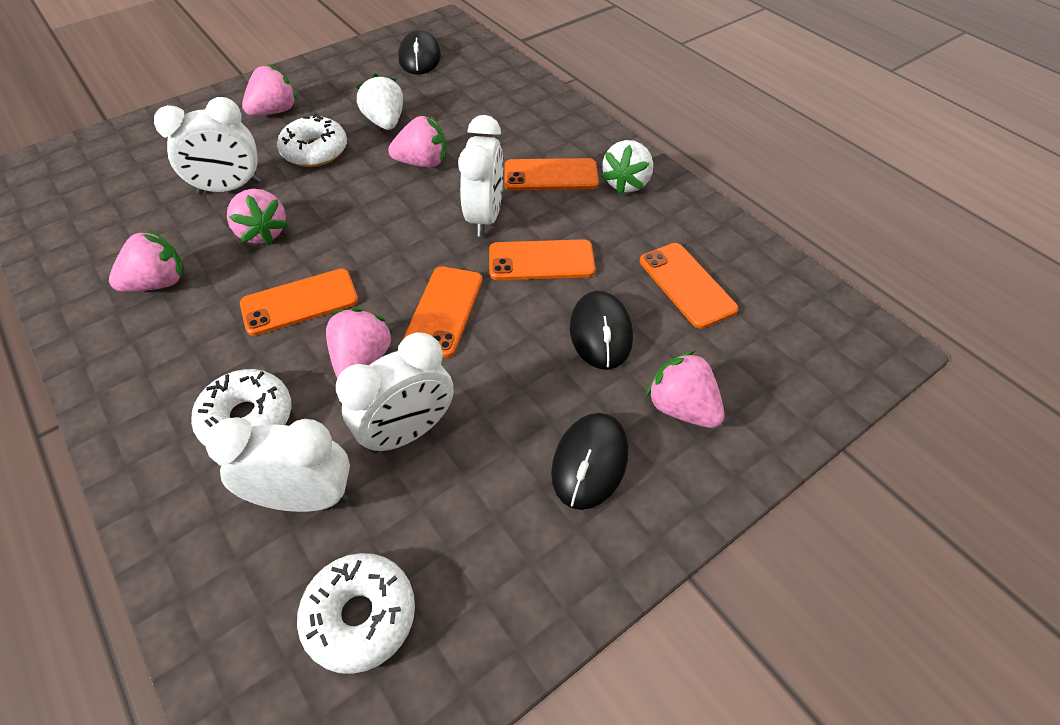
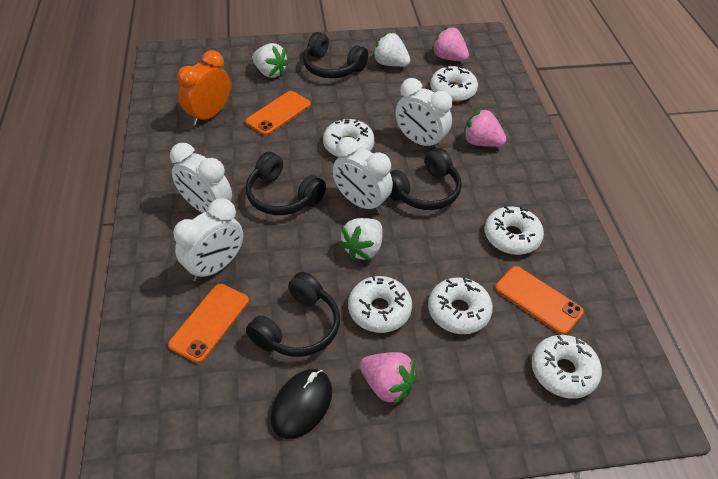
black headphones: 0 -> 4
black mouse: 3 -> 1
orange clock: 0 -> 1
orange phone: 5 -> 3
pink strawberry: 6 -> 3
white donut: 3 -> 6
white strawberry: 2 -> 3

